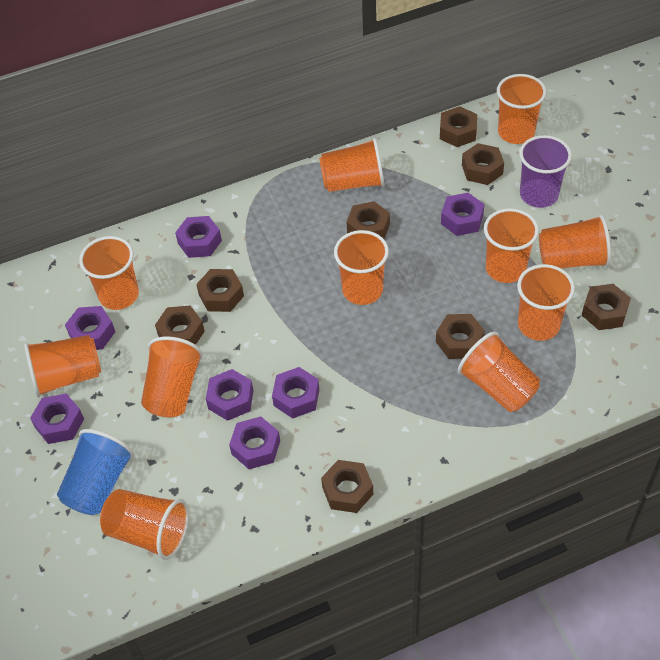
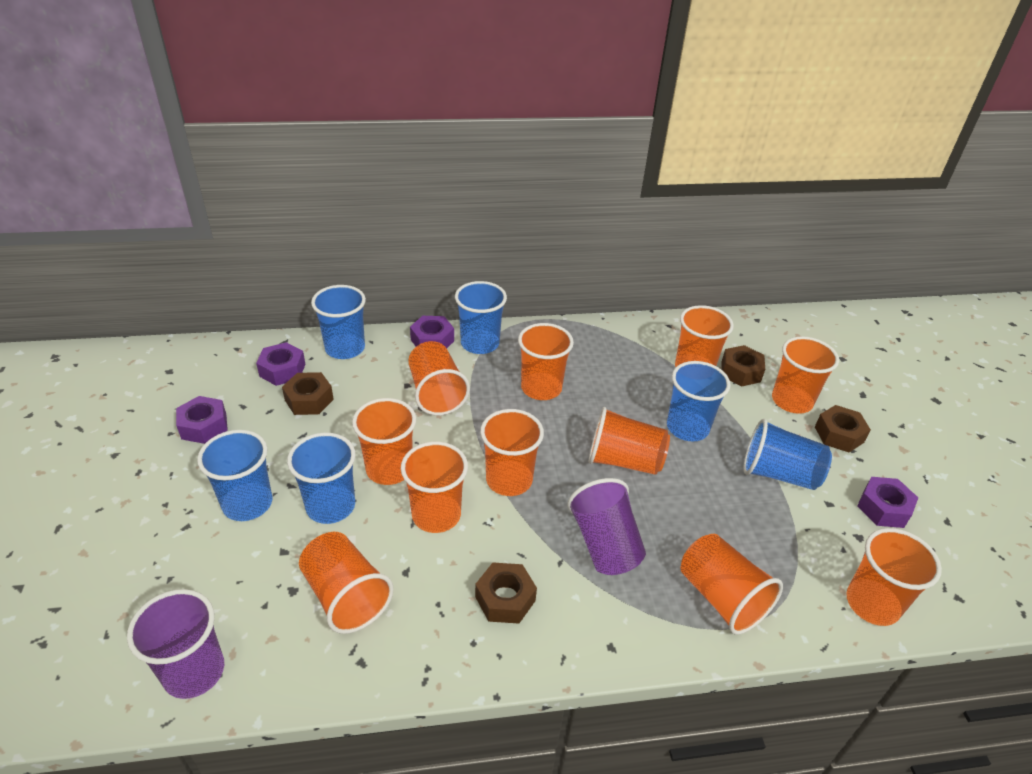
blue cup: 1 -> 6
brown nut: 8 -> 4
purple cup: 1 -> 2
purple nut: 7 -> 4

